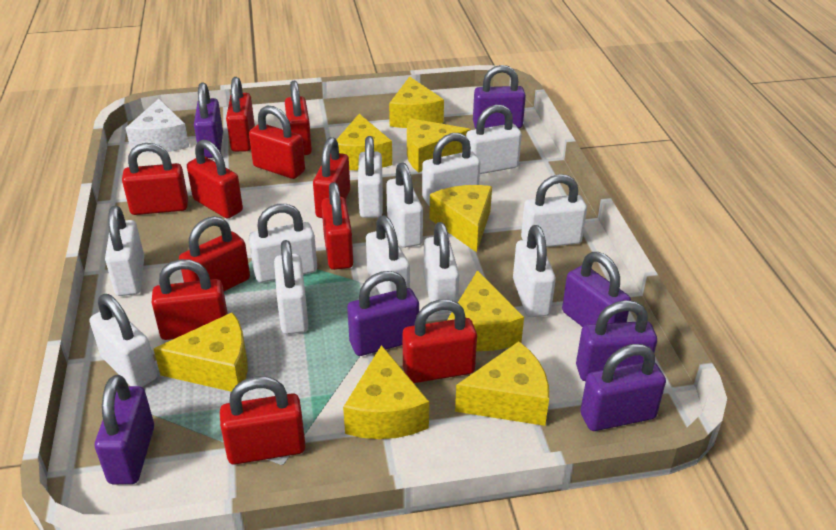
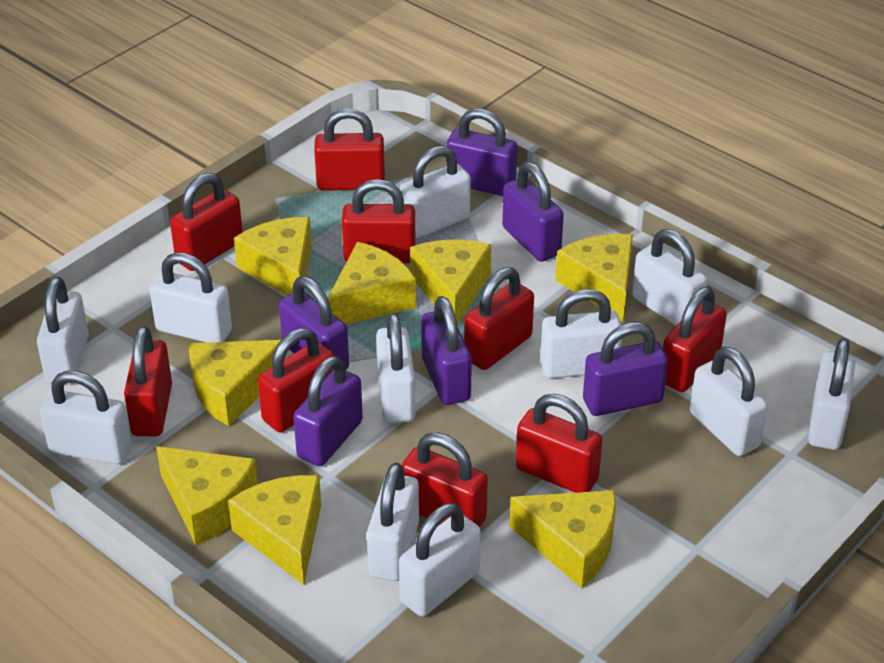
purple padlock: 7 -> 6
red padlock: 11 -> 9
white cheese: 1 -> 0
white padlock: 12 -> 11

